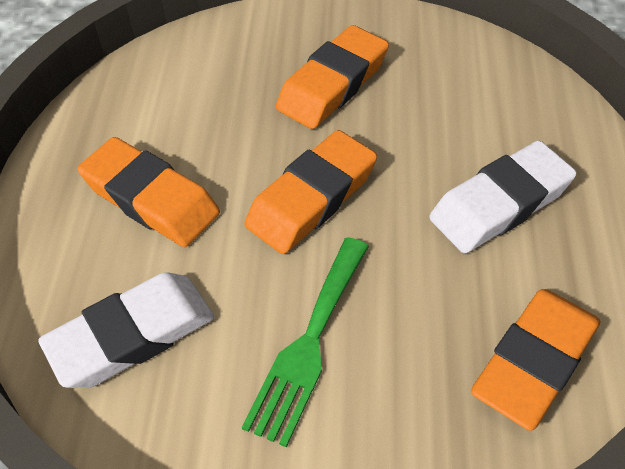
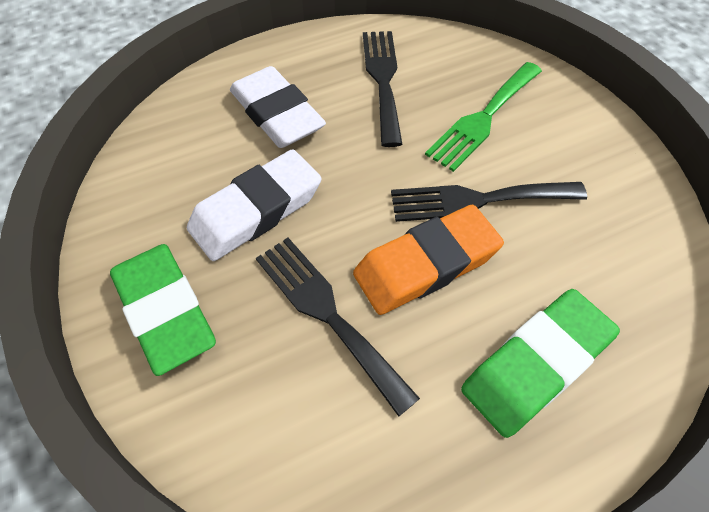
black fork: 0 -> 3
green eraser: 0 -> 2
orange eraser: 4 -> 1

